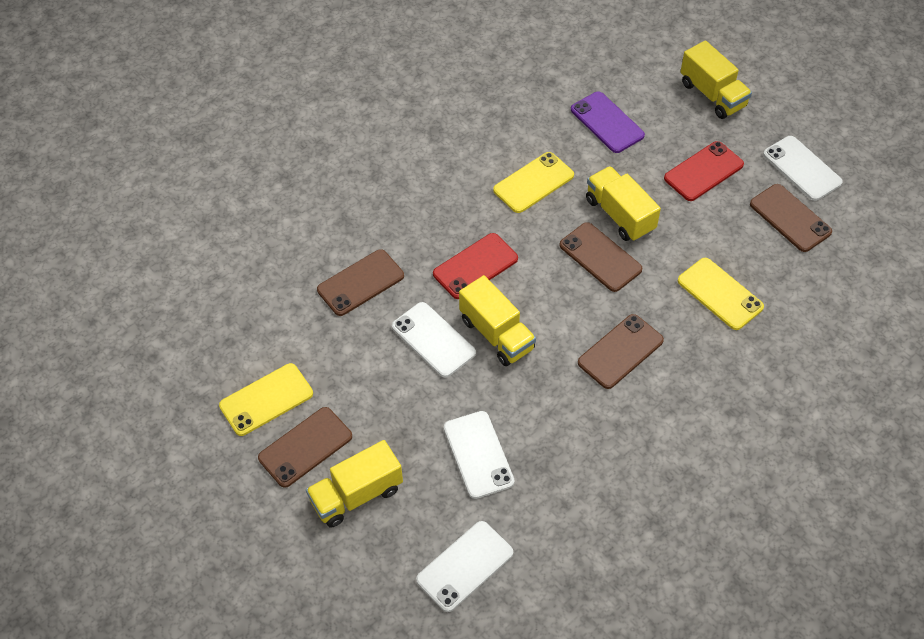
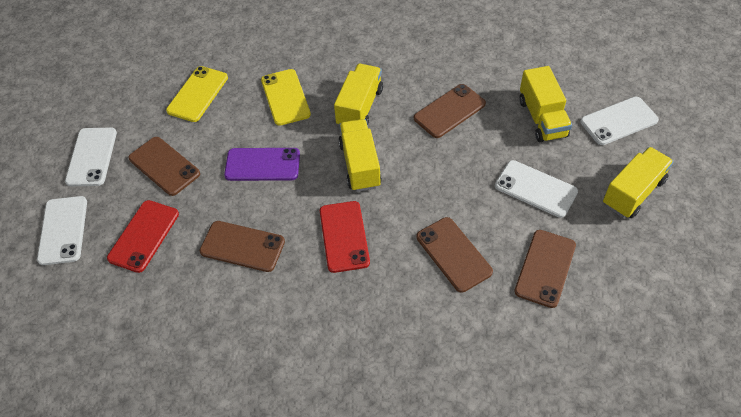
yellow phone: 3 -> 2

